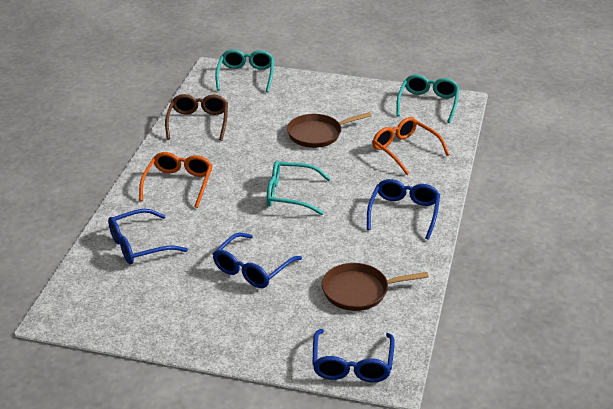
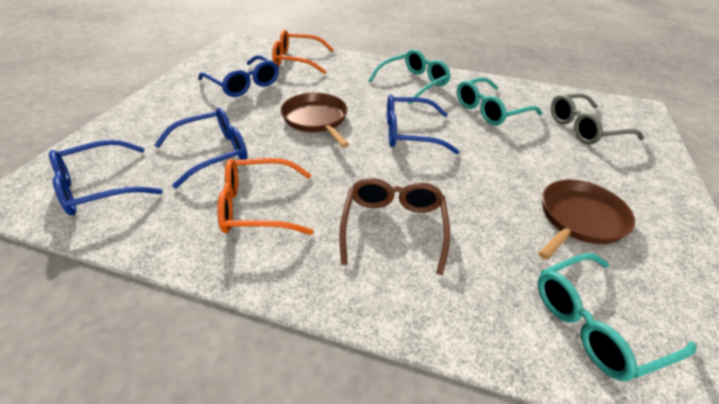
grey glasses: 0 -> 1

